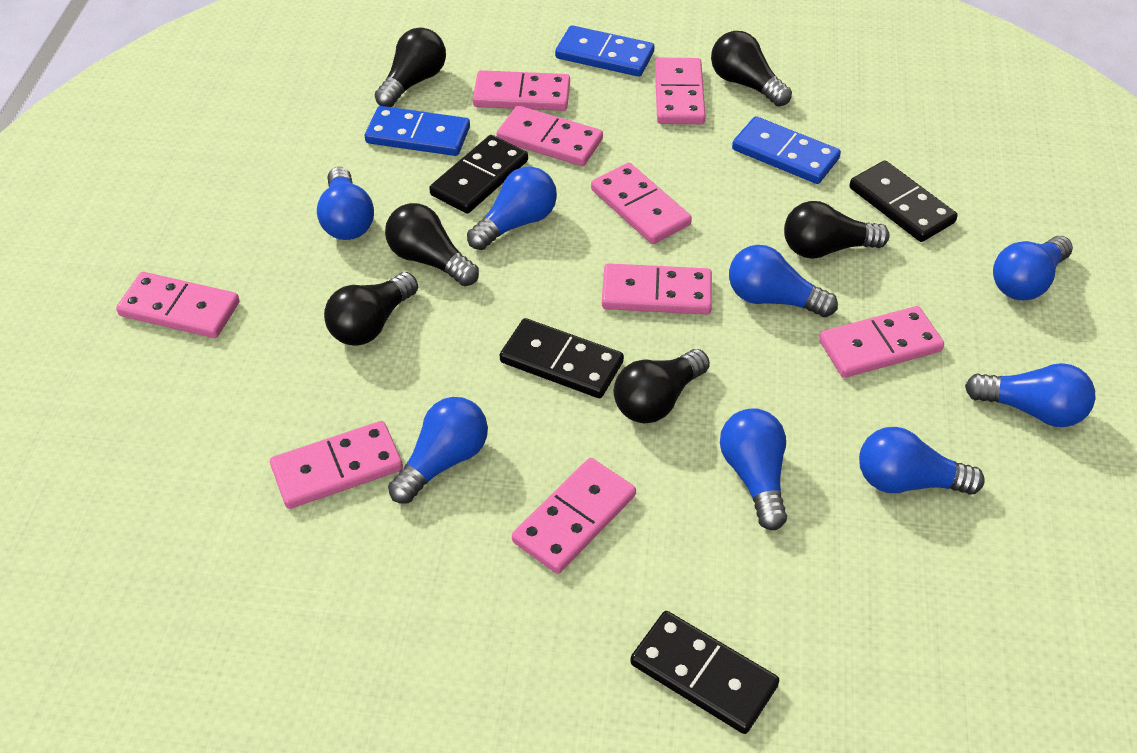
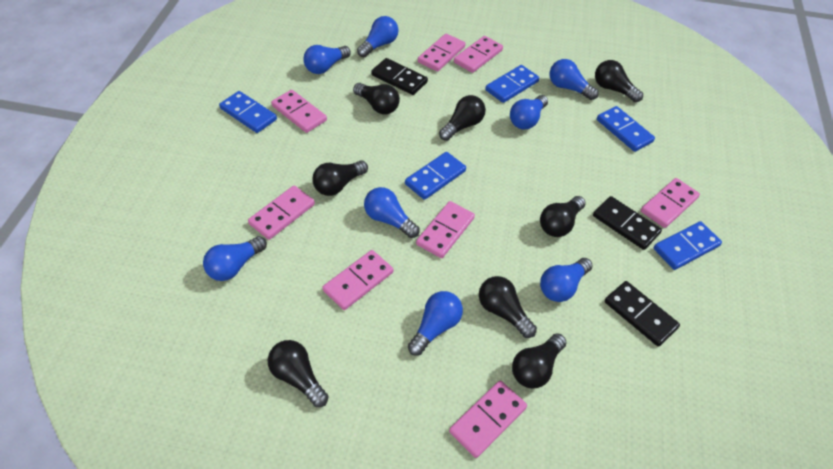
black domino: 4 -> 3
black light bulb: 6 -> 8
blue domino: 3 -> 5
pink domino: 9 -> 8

